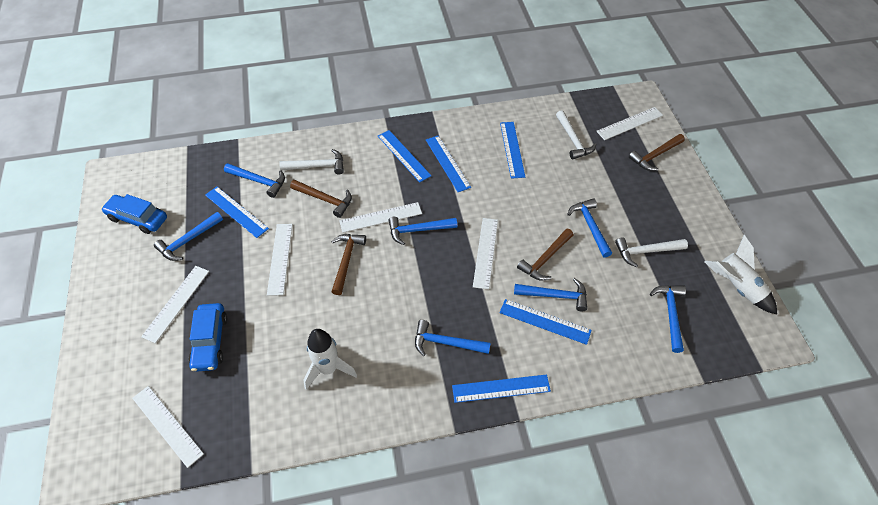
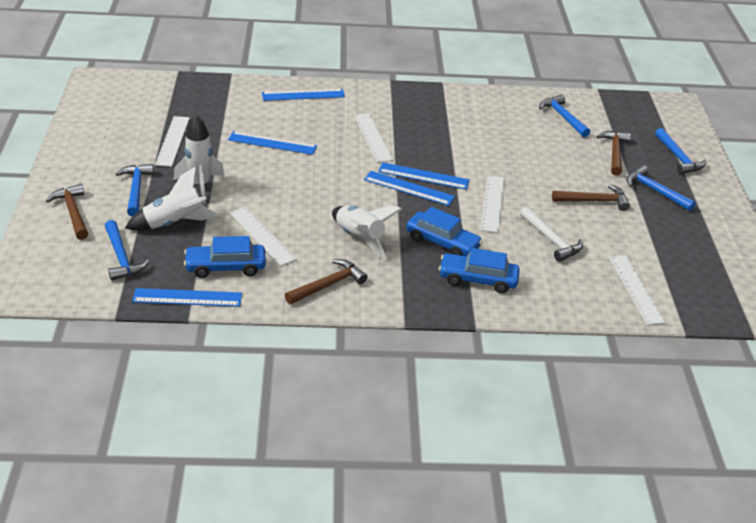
blue car: 2 -> 3
blue hammer: 7 -> 5
blue ruler: 6 -> 5
white hammer: 3 -> 1
white rocket: 2 -> 3
white ruler: 6 -> 5

